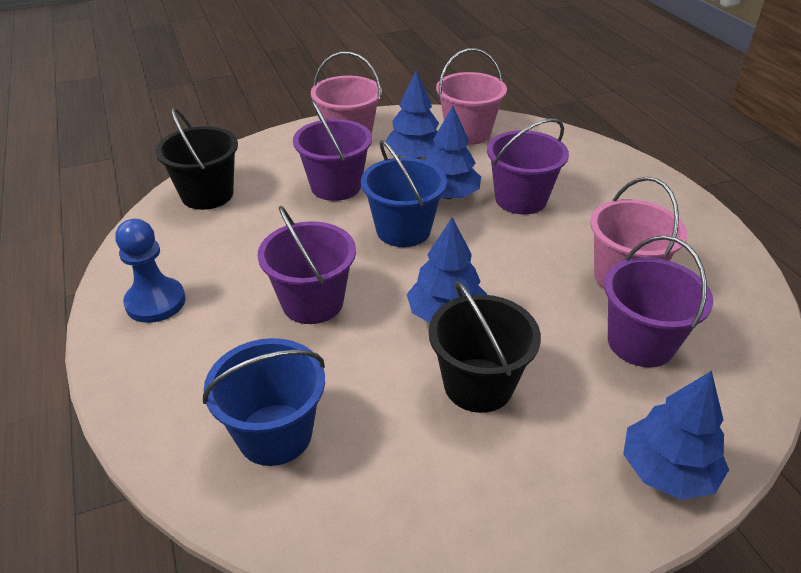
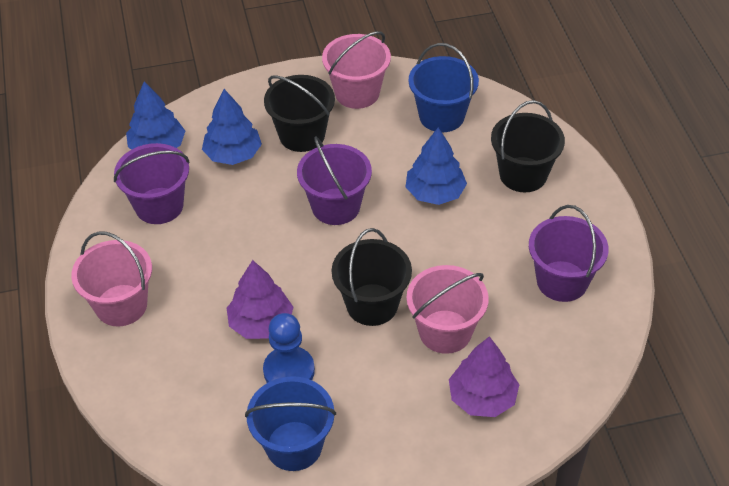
black bucket: 2 -> 3
blue tree: 4 -> 3
purple bucket: 4 -> 3
purple tree: 0 -> 2

